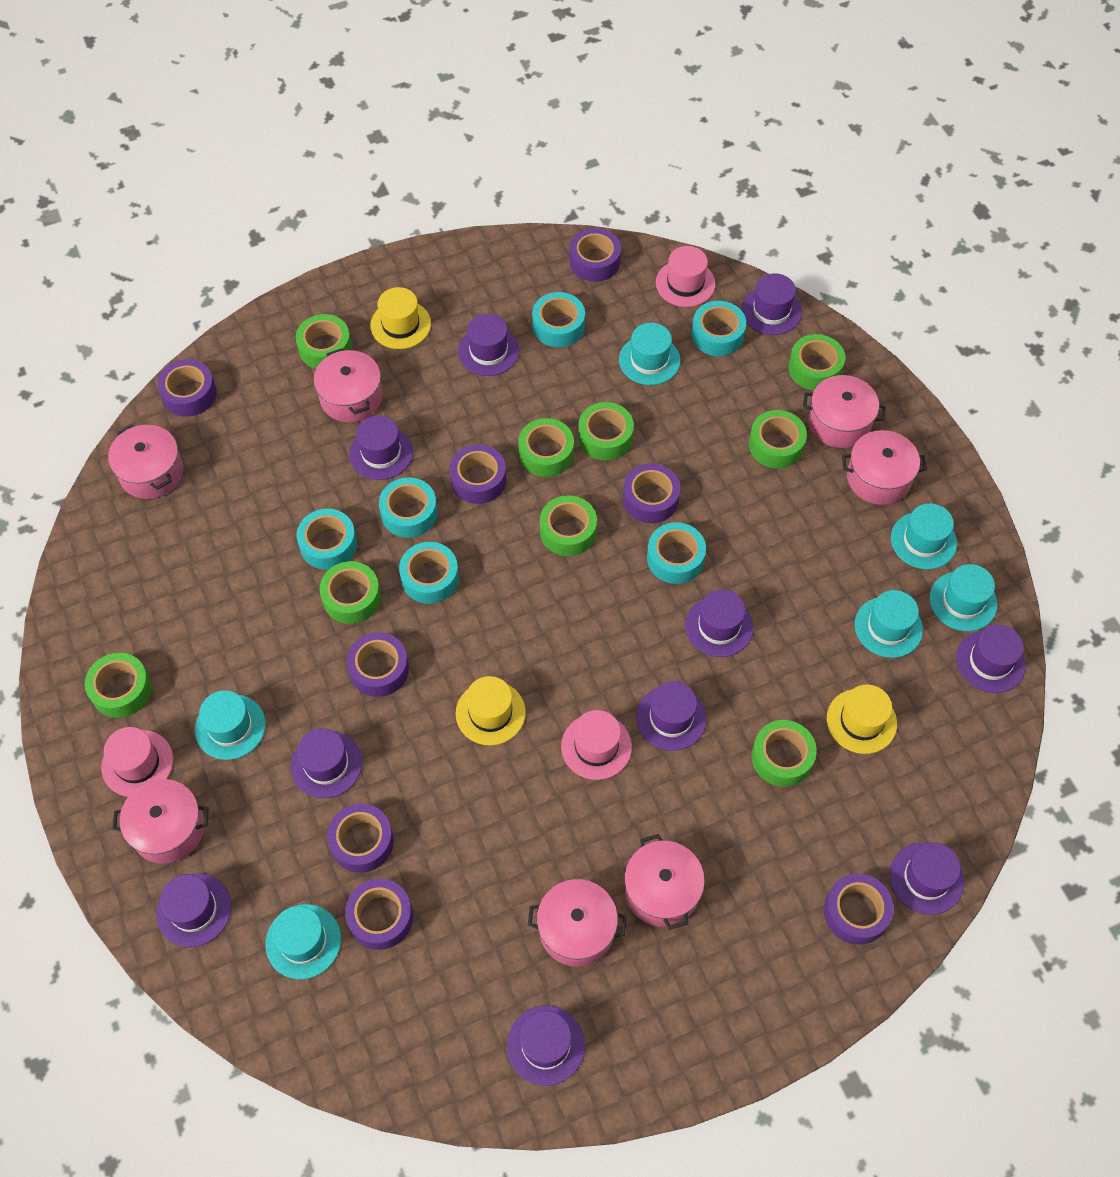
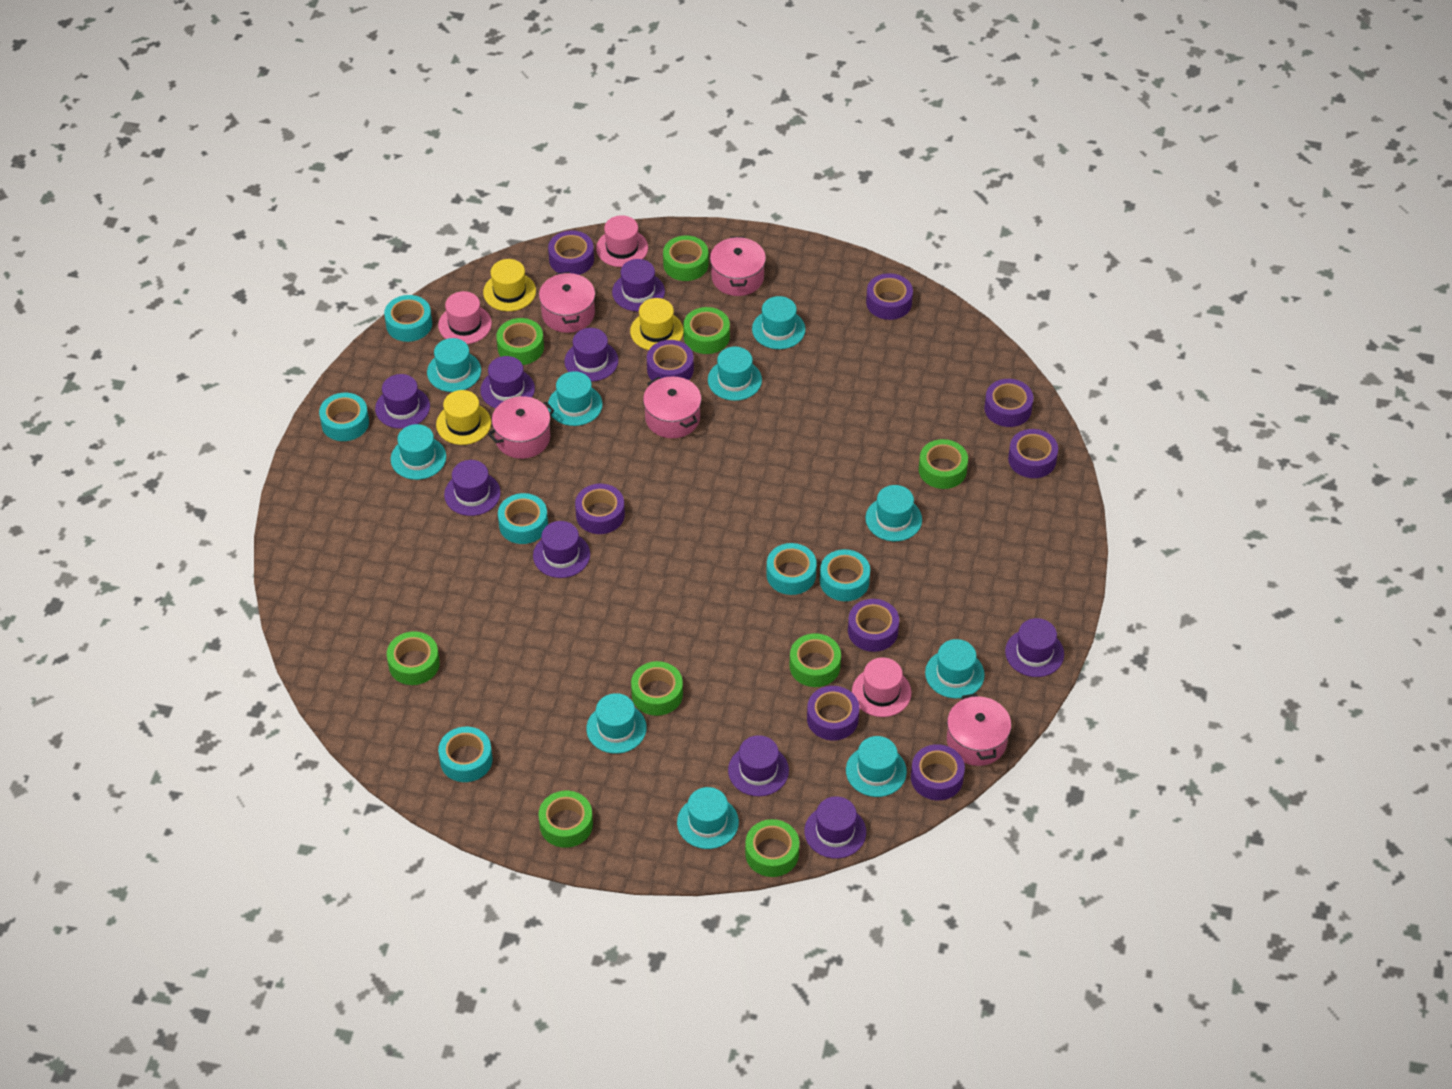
pink pot: 7 -> 5
purple hat: 10 -> 9
purple tape: 8 -> 9
turquoise hat: 6 -> 10

